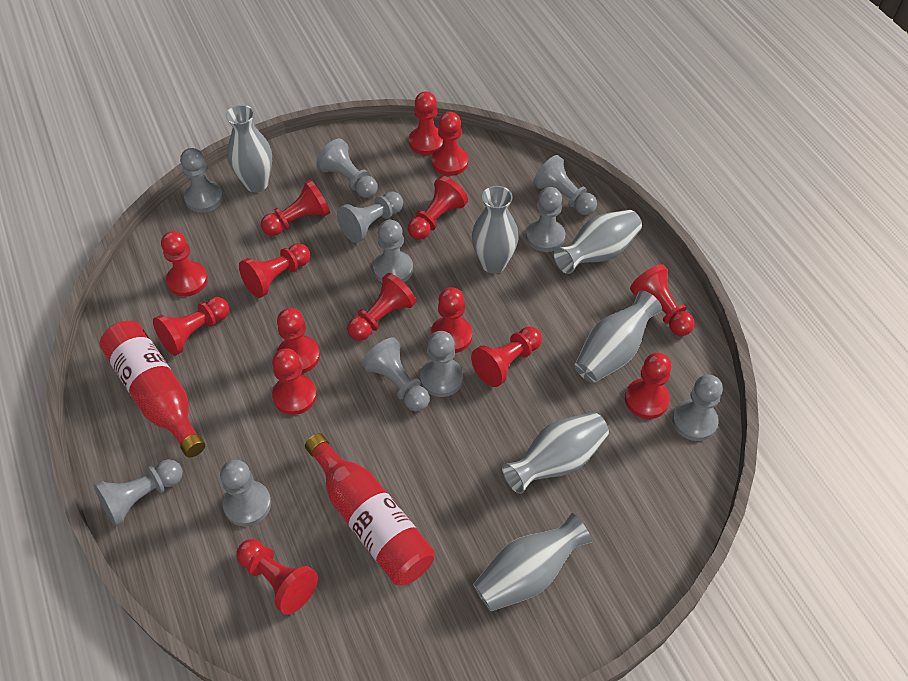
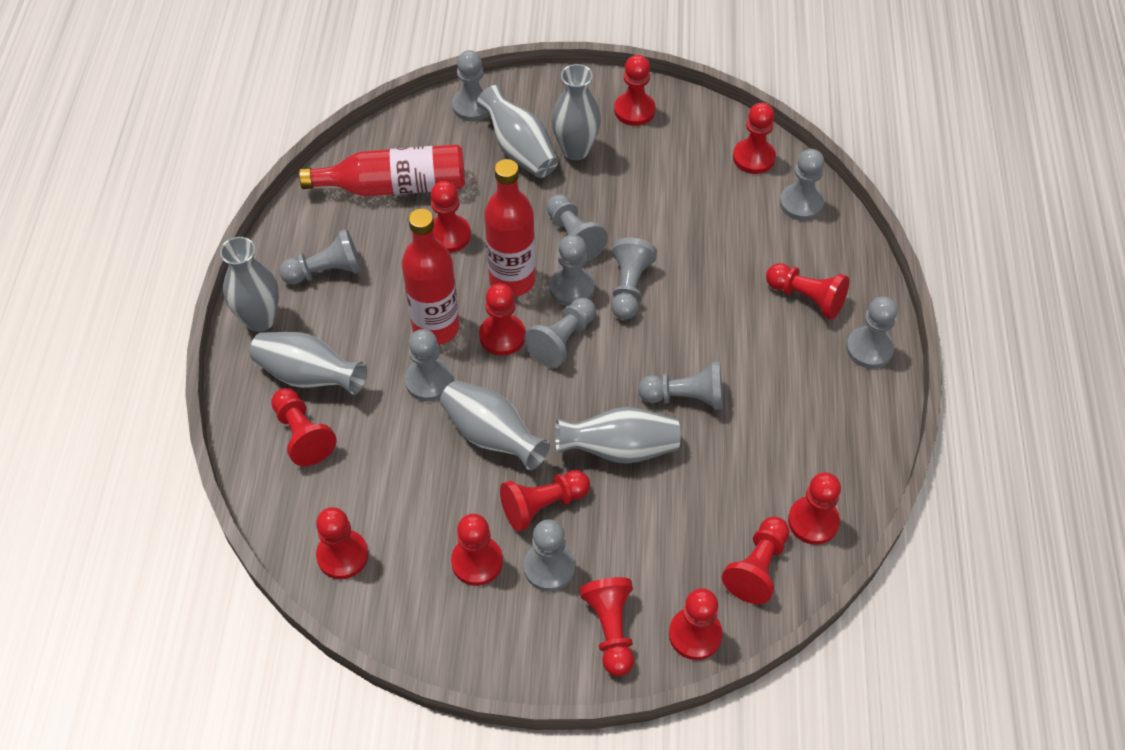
red bottle: 2 -> 3
red pawn: 15 -> 13

